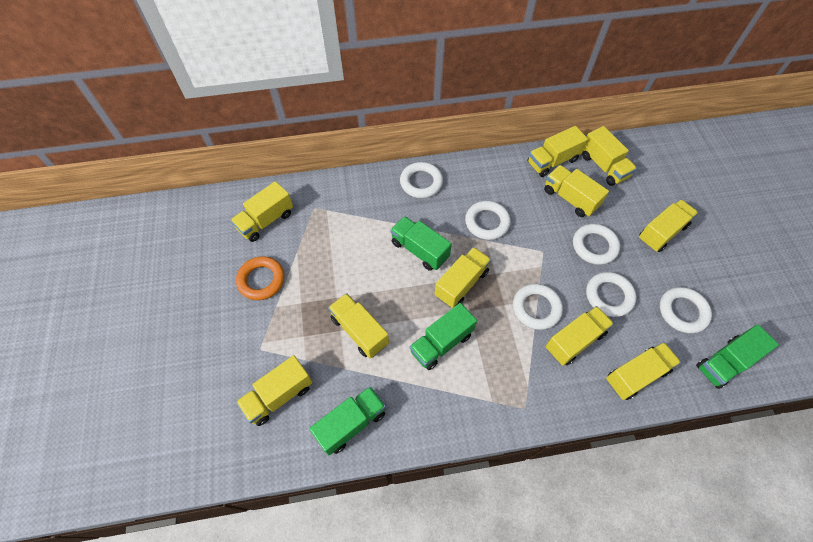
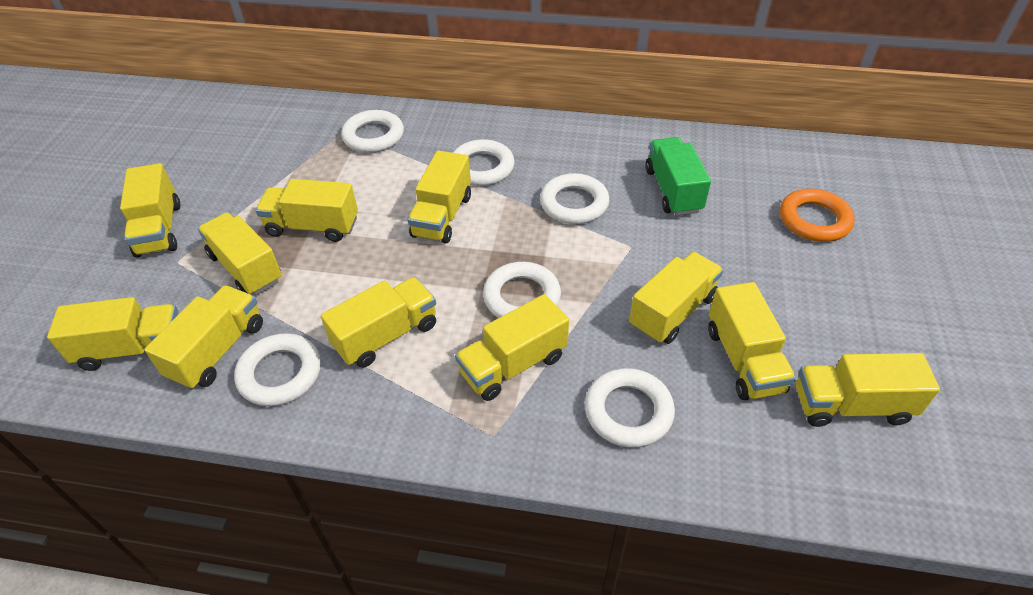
green truck: 4 -> 1
yellow truck: 10 -> 11

